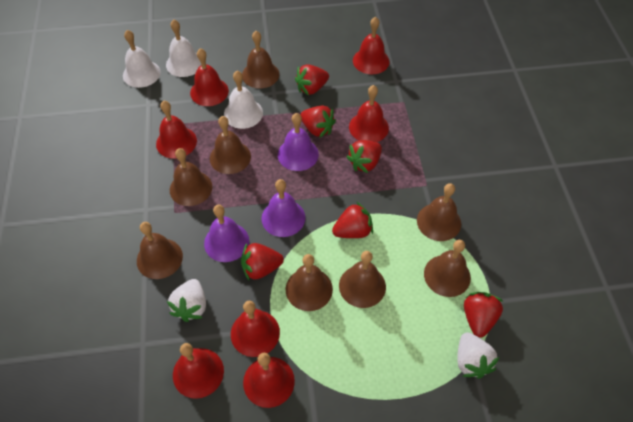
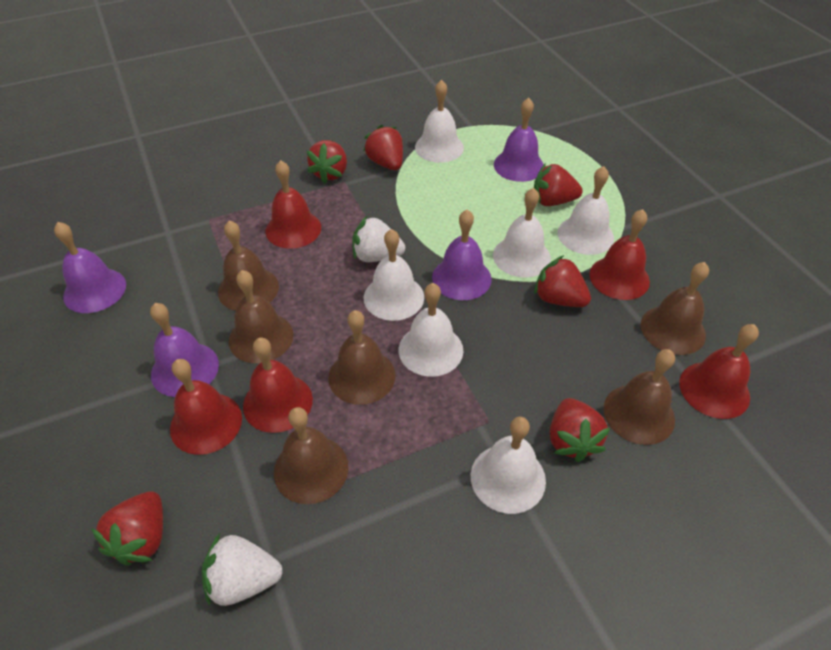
brown bell: 8 -> 6
purple bell: 3 -> 4
red bell: 7 -> 5
white bell: 3 -> 6

